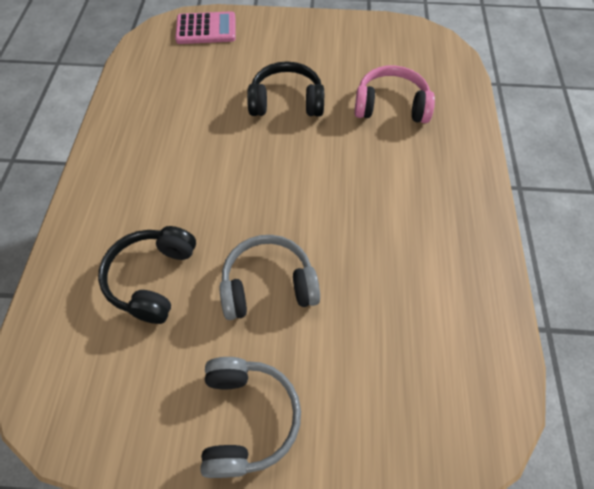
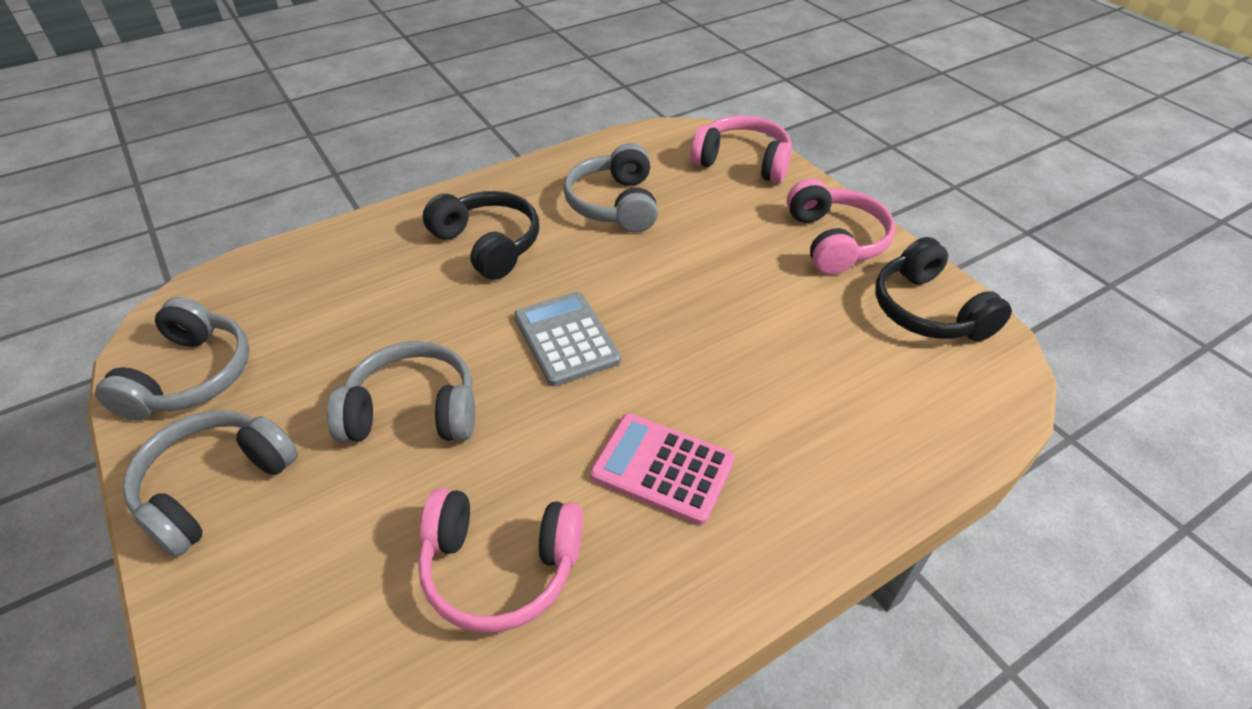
grey calculator: 0 -> 1
grey headphones: 2 -> 4
pink headphones: 1 -> 3

